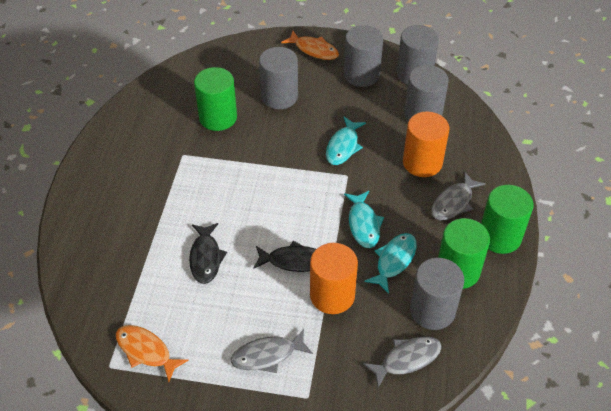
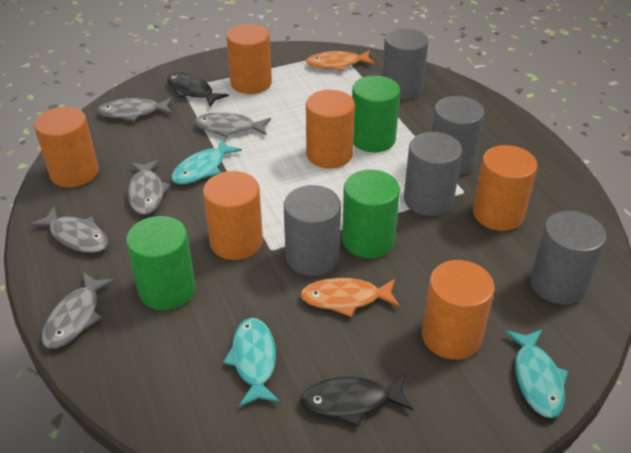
grey fish: 3 -> 5
orange cylinder: 2 -> 6

